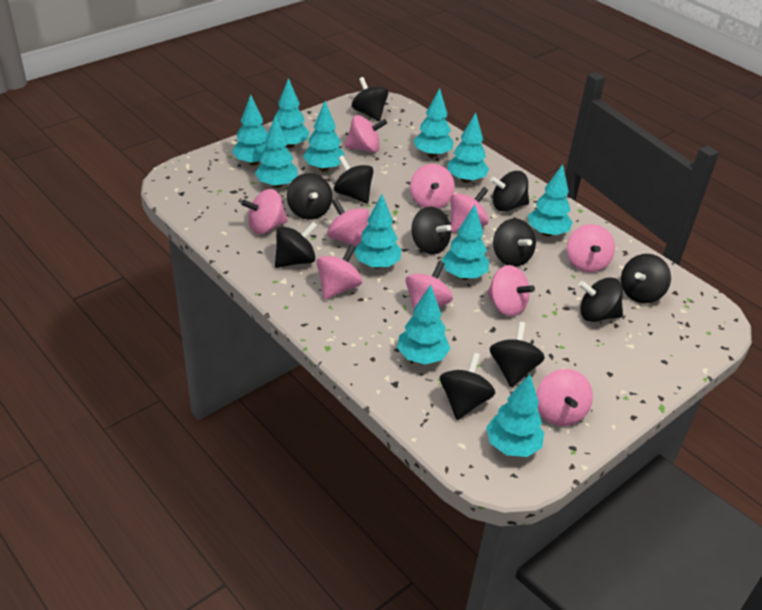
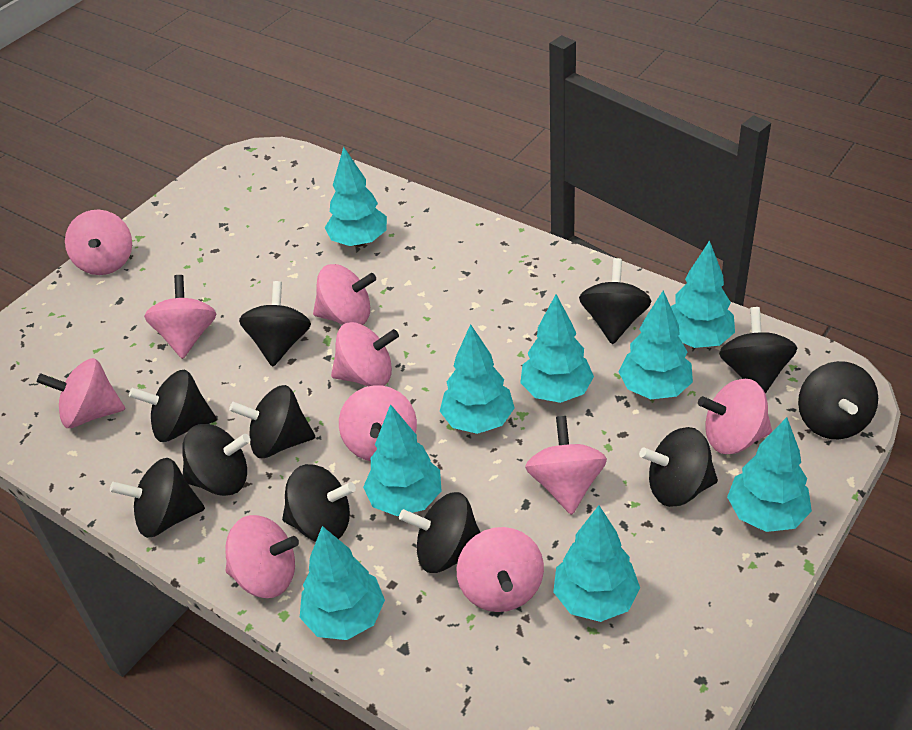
turquoise tree: 11 -> 9

